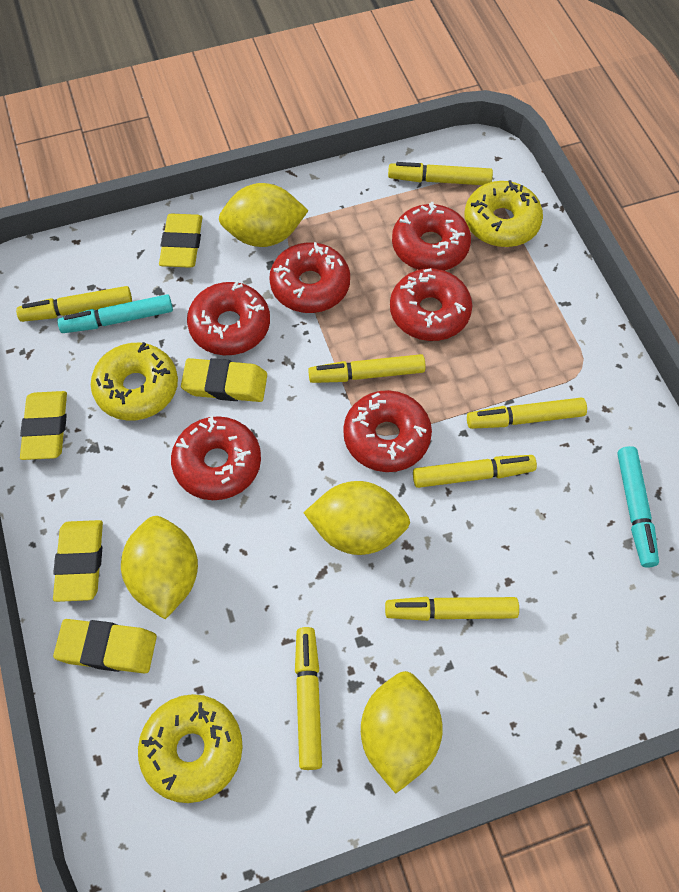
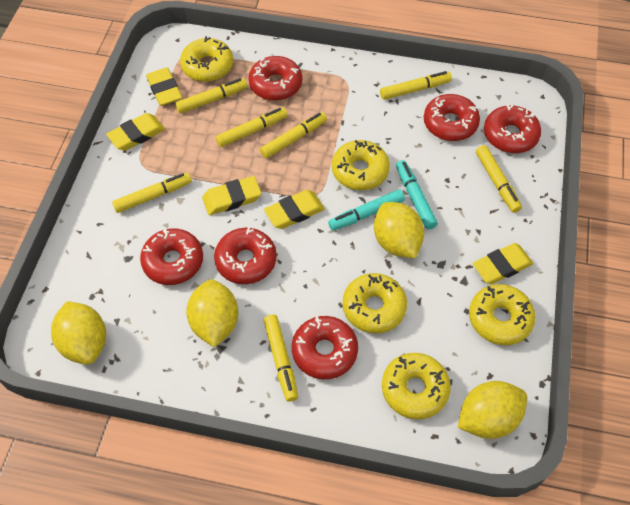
yellow donut: 3 -> 5

